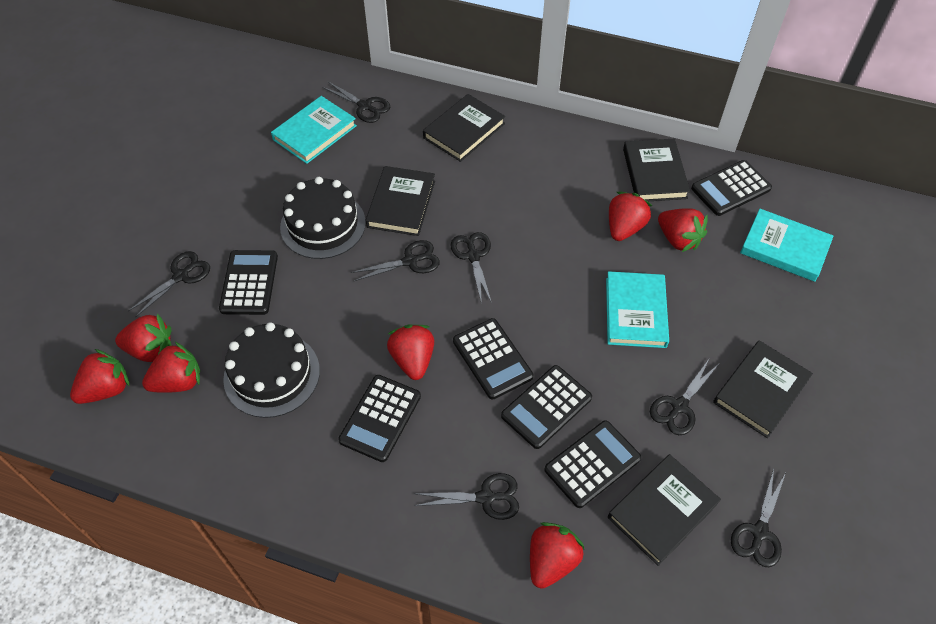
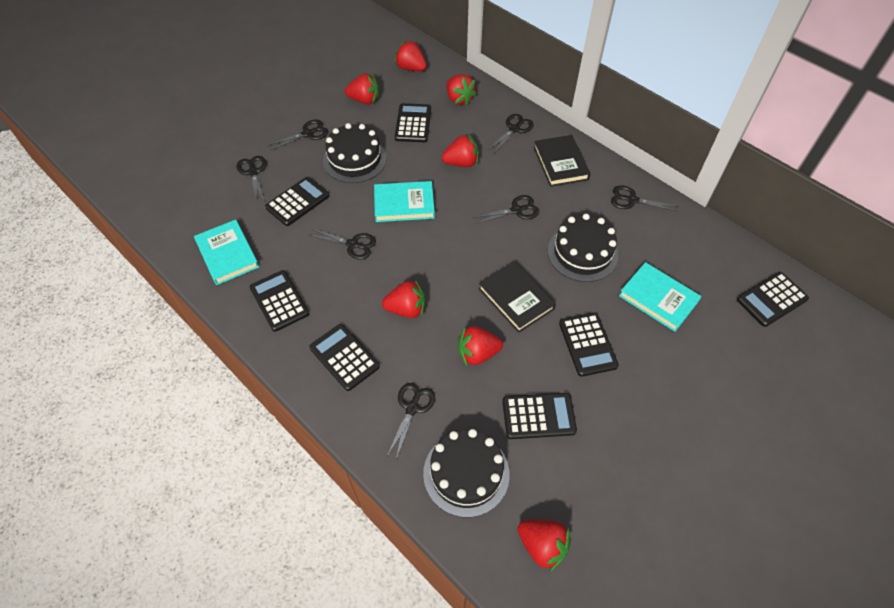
black book: 5 -> 2
black cake: 2 -> 3
black calculator: 6 -> 7

